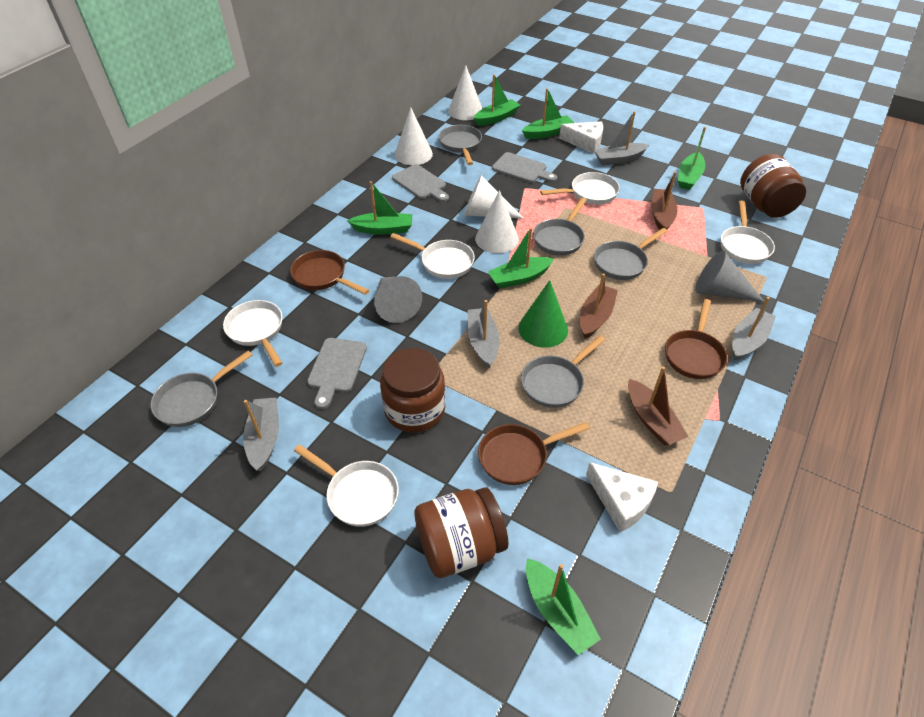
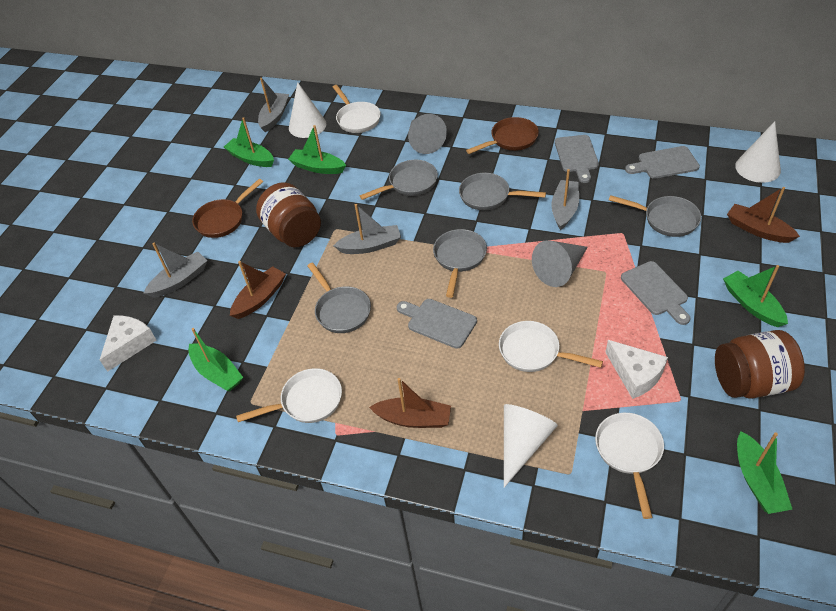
brown jar: 3 -> 2
brown pan: 3 -> 2
green boat: 6 -> 5
green cone: 1 -> 0
grey cutting board: 3 -> 4
white cone: 4 -> 3
white pan: 5 -> 4

